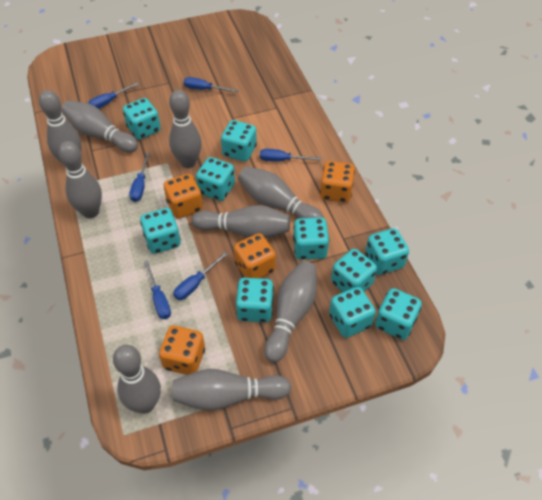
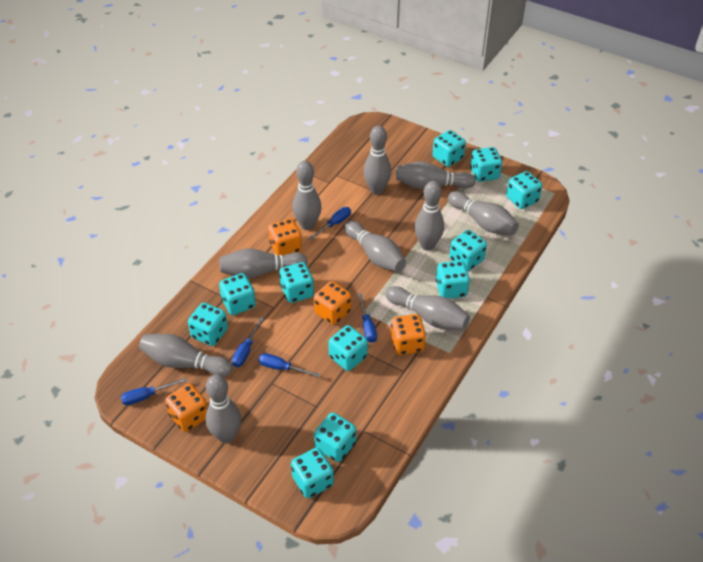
blue screwdriver: 6 -> 5
grey bowling pin: 9 -> 10
turquoise dice: 10 -> 11

